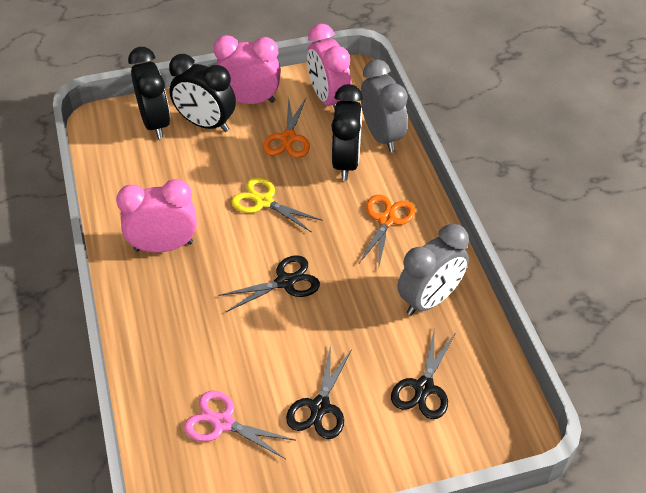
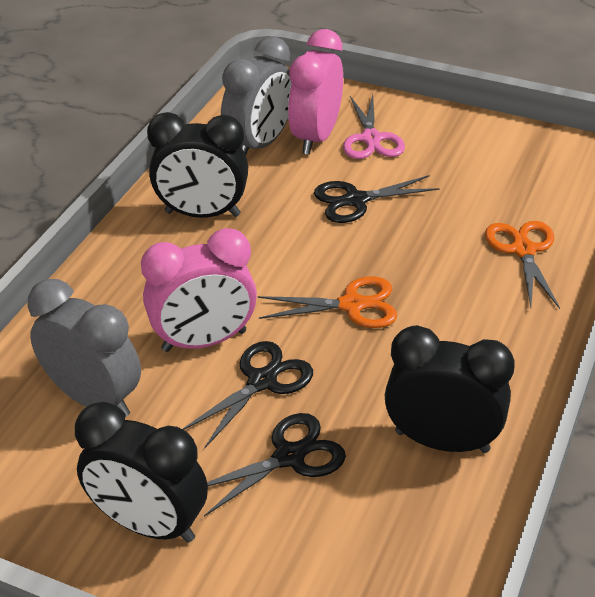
pink clock: 3 -> 2
yellow scissors: 1 -> 0

